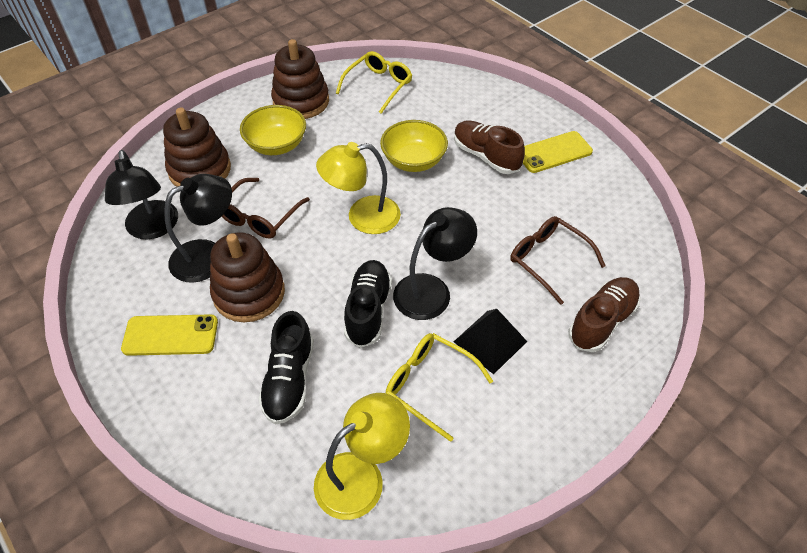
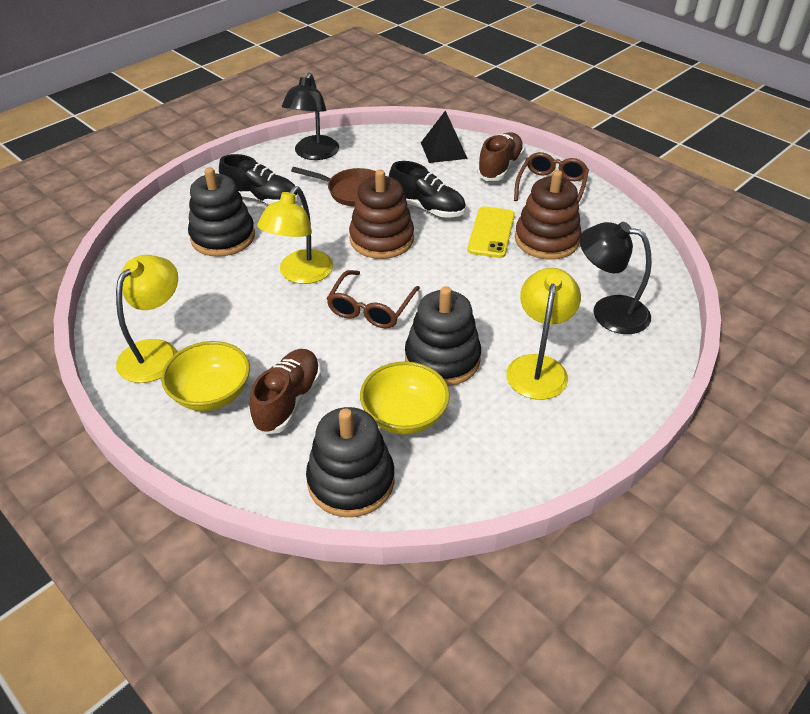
black lamp: 3 -> 2
black stacking toy: 0 -> 3
brown pan: 0 -> 1
brown stacking toy: 3 -> 2
yellow glasses: 2 -> 0
yellow lamp: 2 -> 3
yellow phone: 2 -> 1

